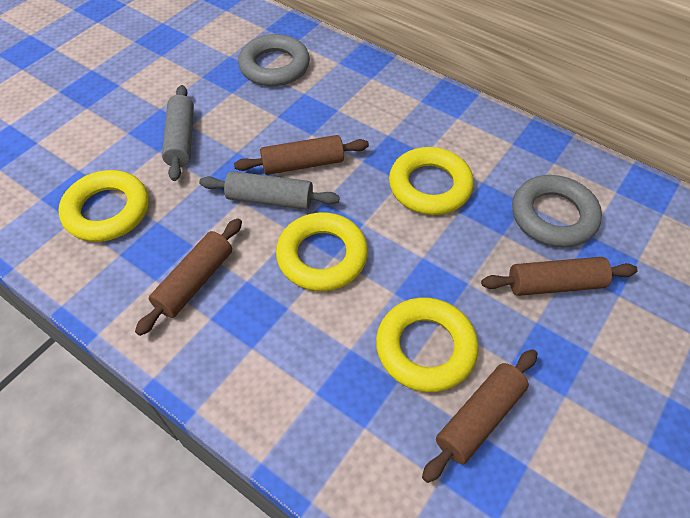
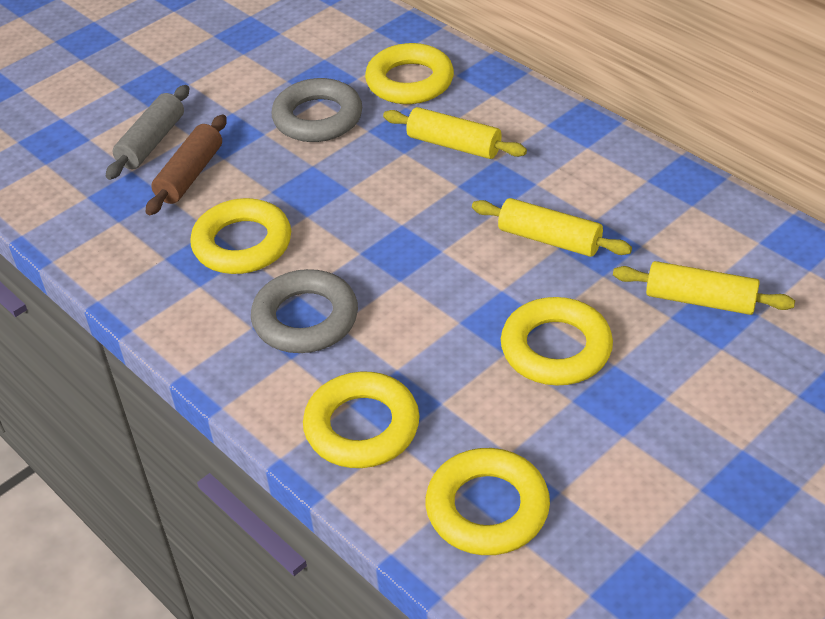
brown rolling pin: 4 -> 1
grey rolling pin: 2 -> 1
yellow ring: 4 -> 5
yellow rolling pin: 0 -> 3

